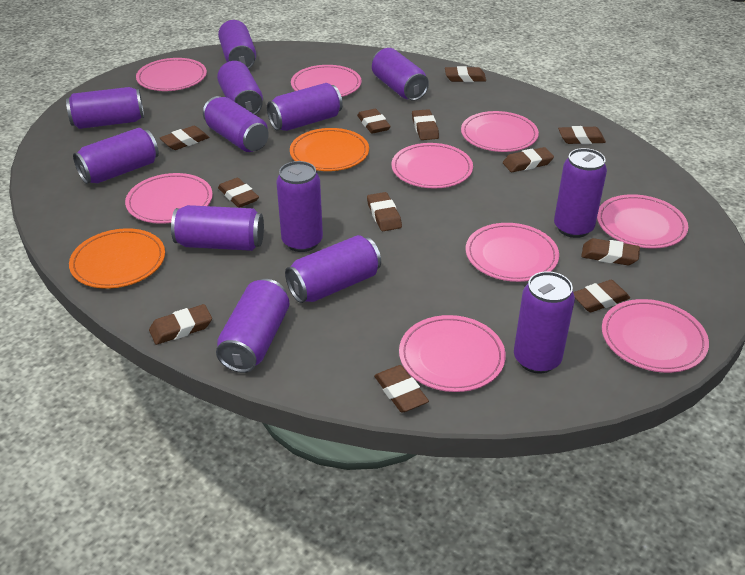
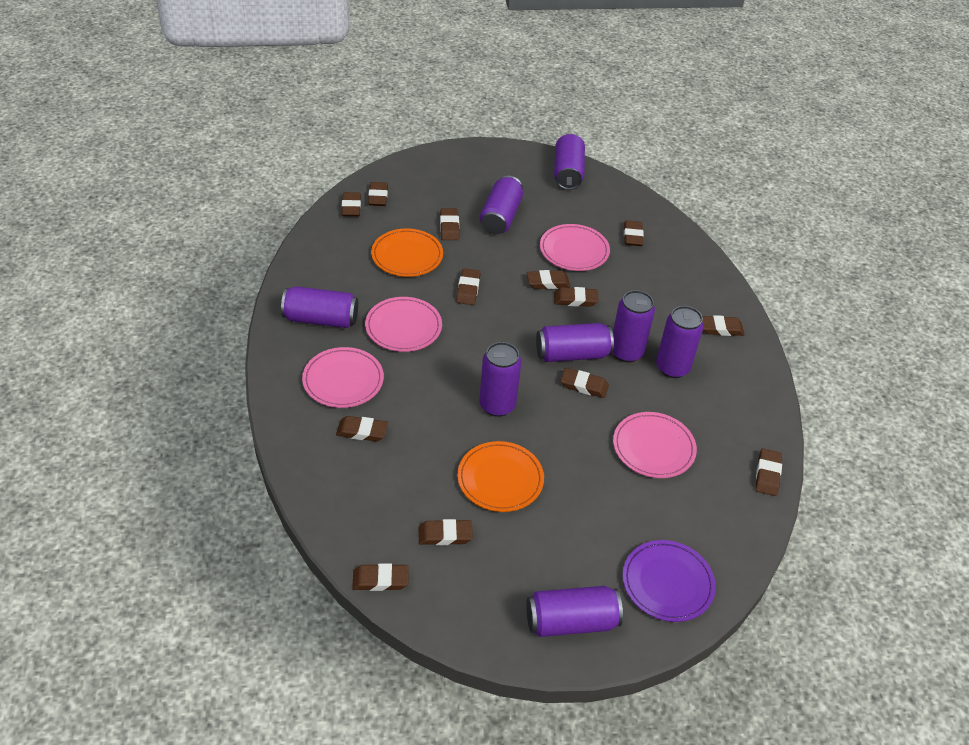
brown eraser: 12 -> 13
pink plate: 9 -> 4
purple can: 13 -> 8
purple plate: 0 -> 1

